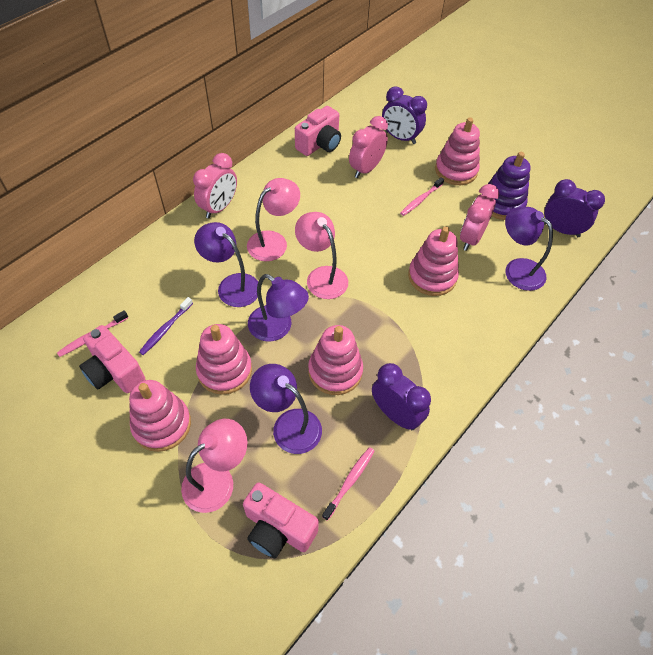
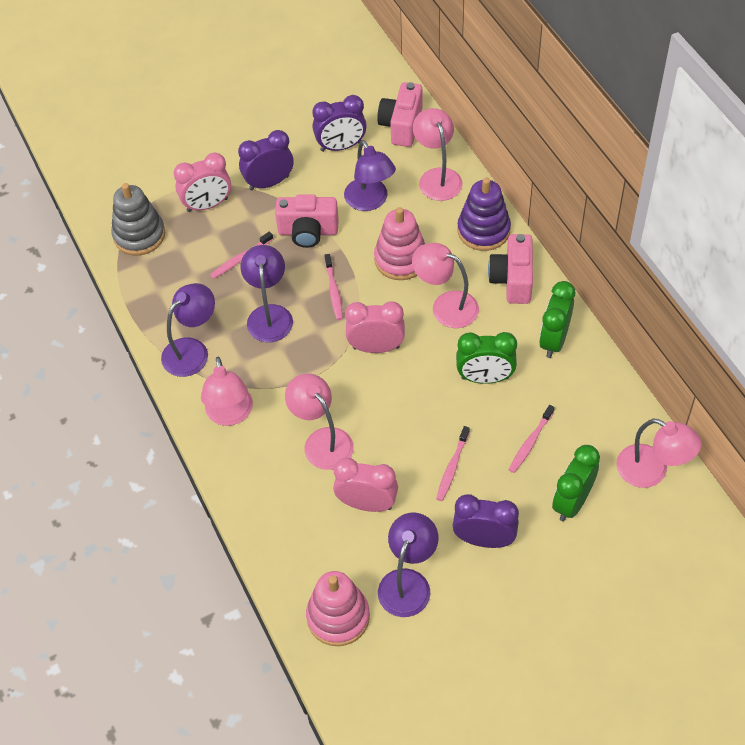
green clock: 0 -> 3
grey stacking toy: 0 -> 1
pink lamp: 3 -> 5
pink stacking toy: 5 -> 2
pink toothbrush: 3 -> 4
purple toothbrush: 1 -> 0

